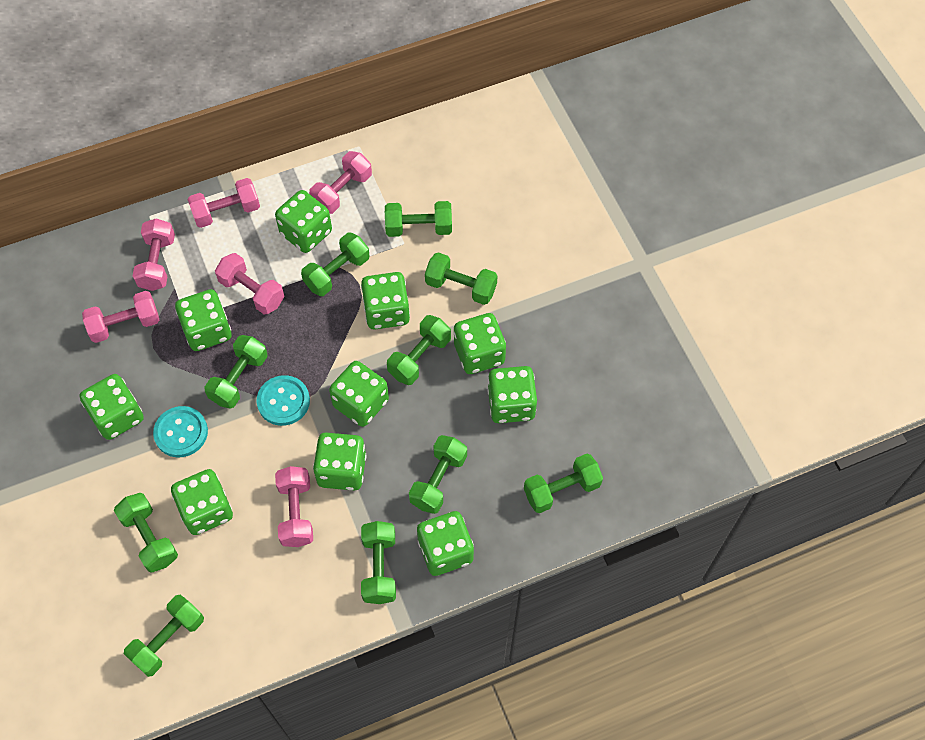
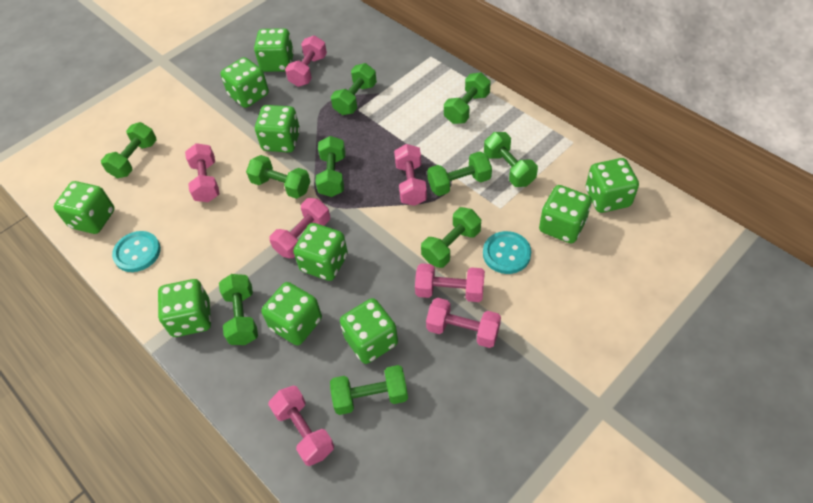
pink dumbbell: 6 -> 7

